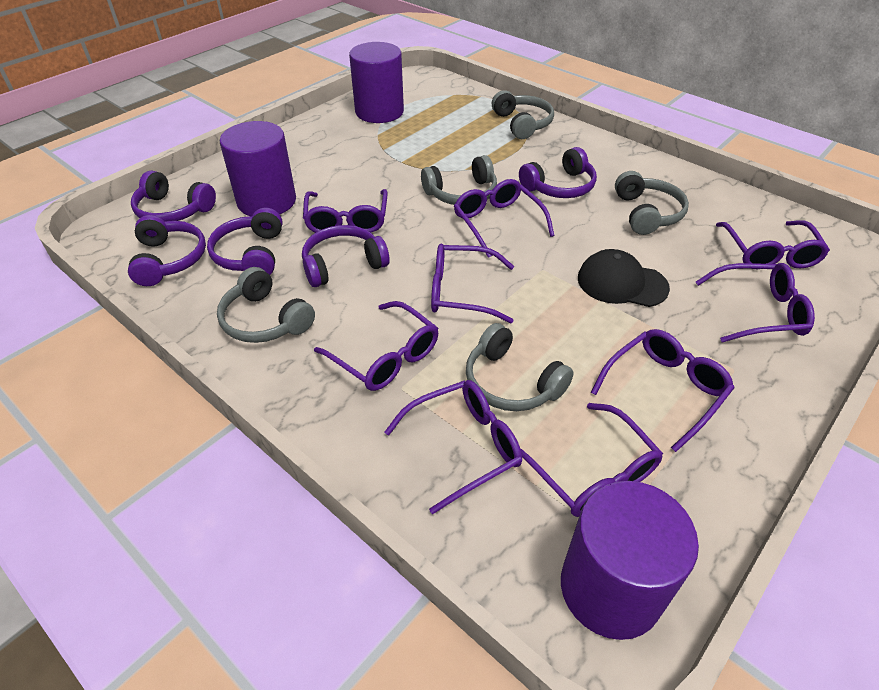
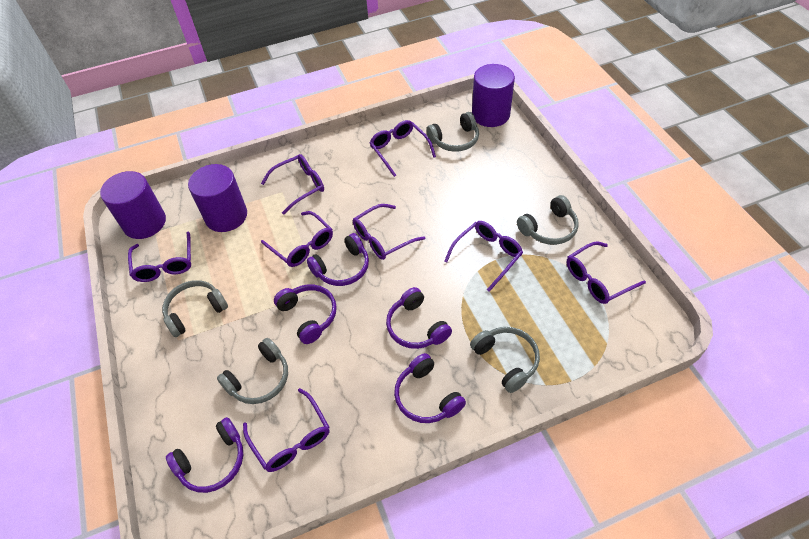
black cap: 1 -> 0
purple glasses: 9 -> 8

